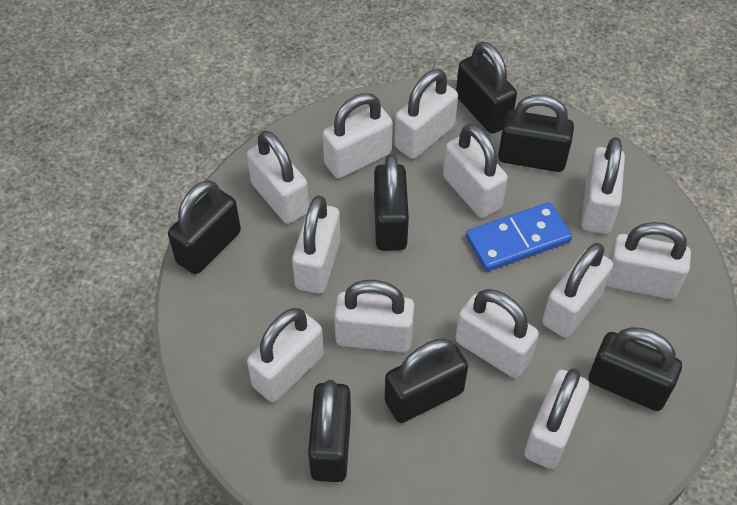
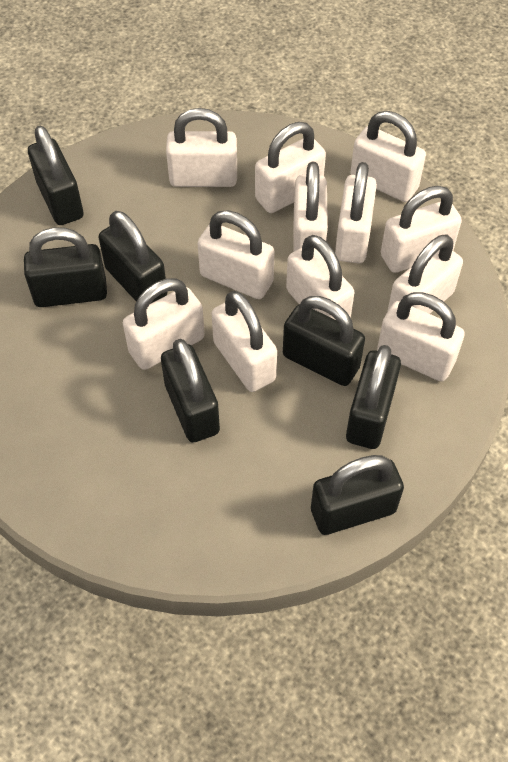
blue domino: 1 -> 0

